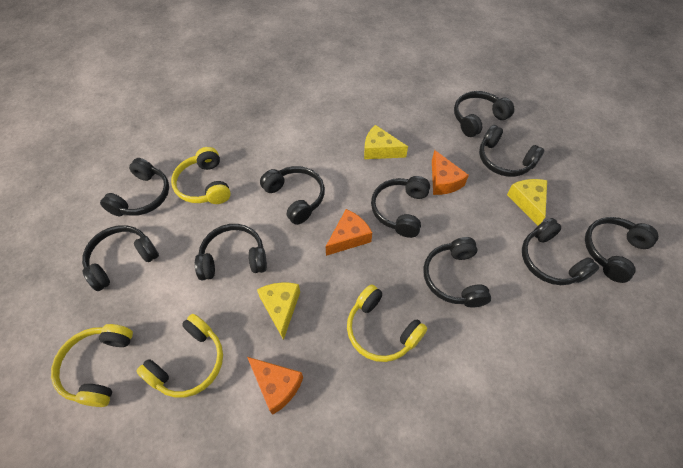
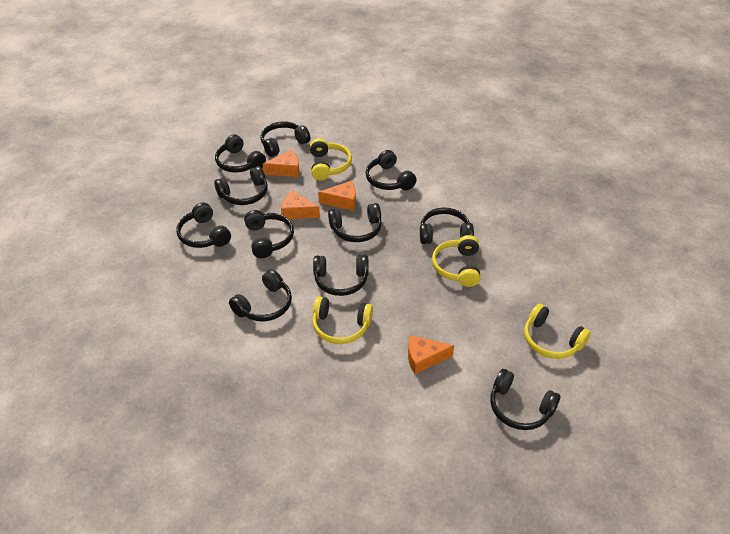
black headphones: 10 -> 11
orange cheese: 3 -> 4
yellow cheese: 3 -> 0

